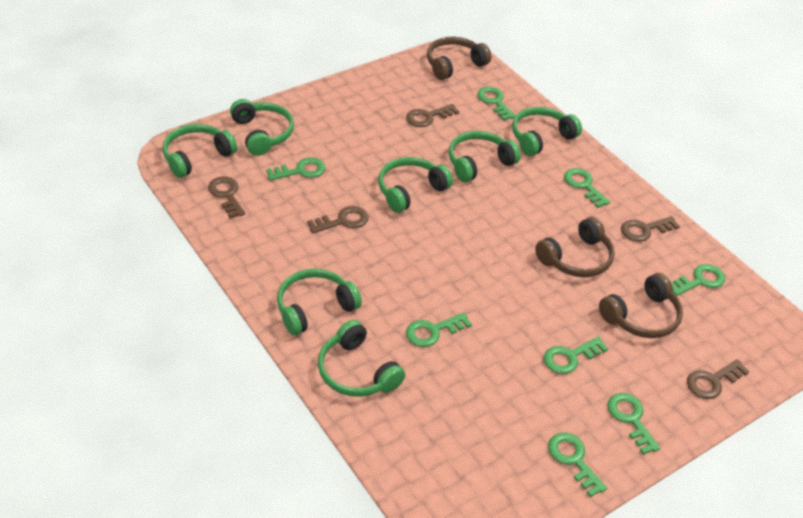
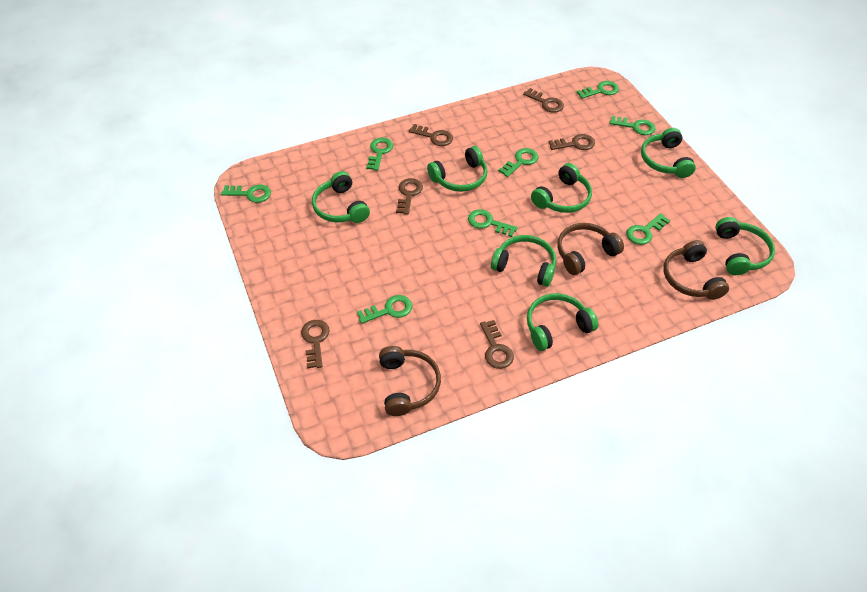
brown key: 5 -> 6

